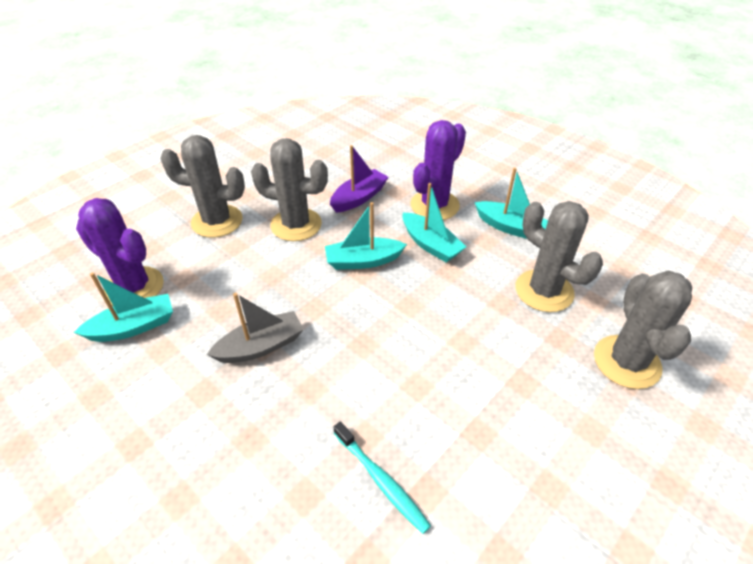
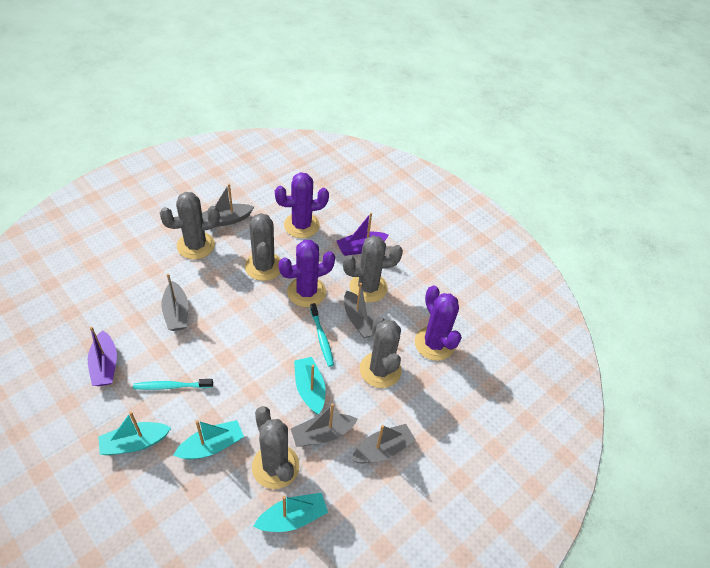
grey boat: 1 -> 5
grey cactus: 4 -> 5
purple boat: 1 -> 2
purple cactus: 2 -> 3
turquoise toothbrush: 1 -> 2

